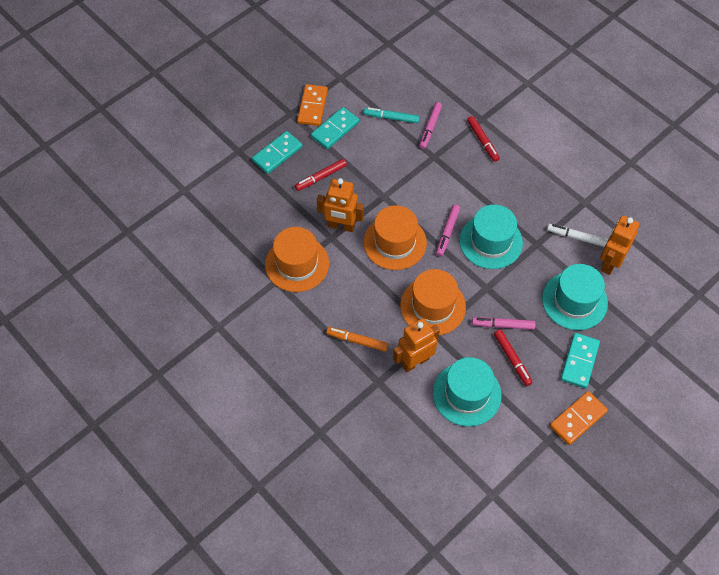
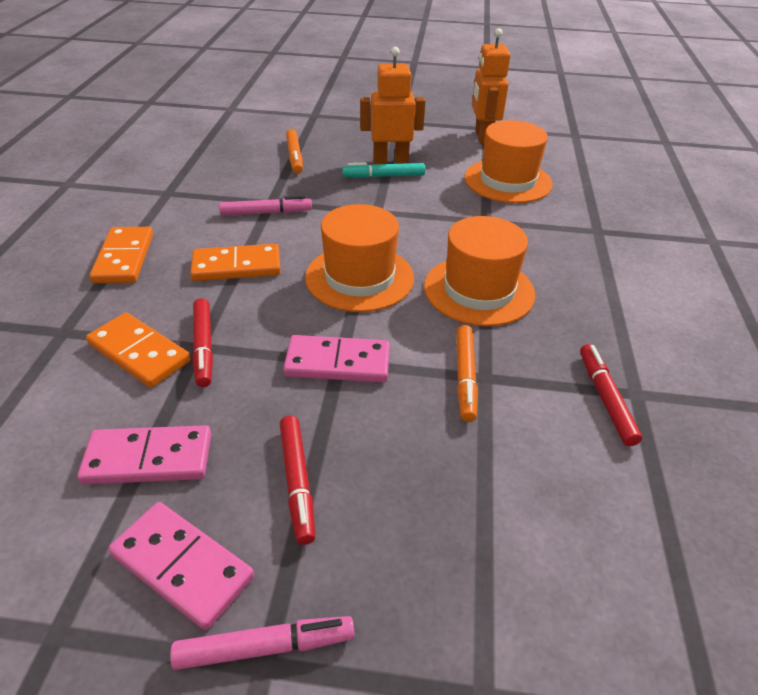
orange domino: 2 -> 3
orange marker: 1 -> 2
orange robot: 3 -> 2
pink domino: 0 -> 3
pink marker: 3 -> 2
turquoise domino: 3 -> 0
turquoise hat: 3 -> 0
white marker: 1 -> 0

